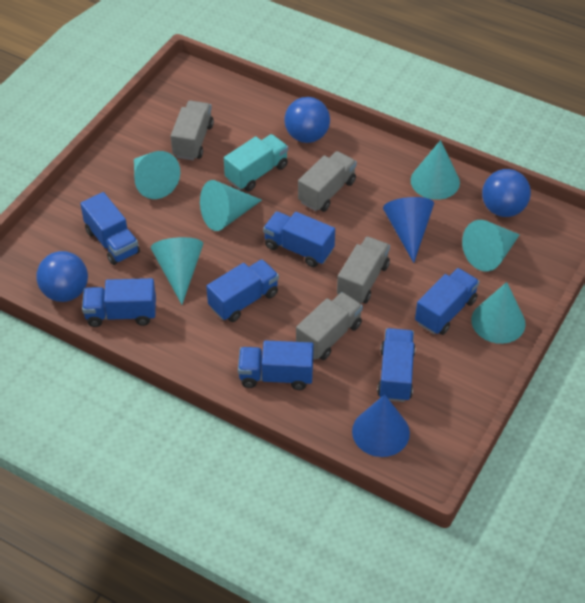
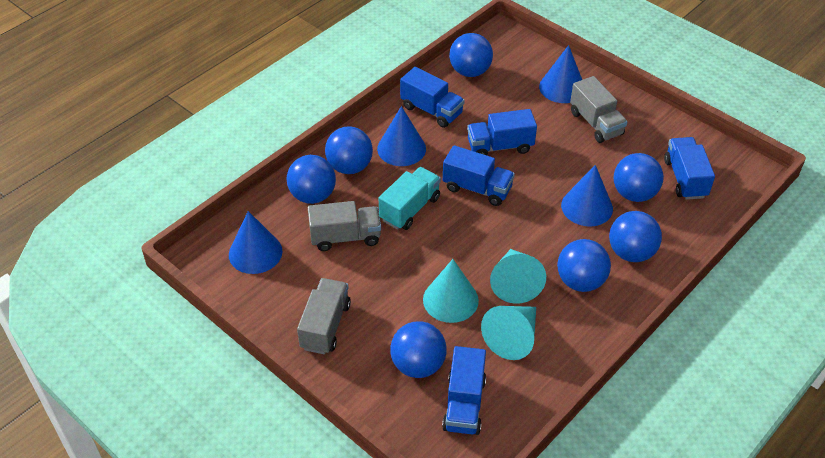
blue ball: 3 -> 7
blue cone: 2 -> 4
blue truck: 7 -> 5
grey truck: 4 -> 3
turquoise cone: 6 -> 3

